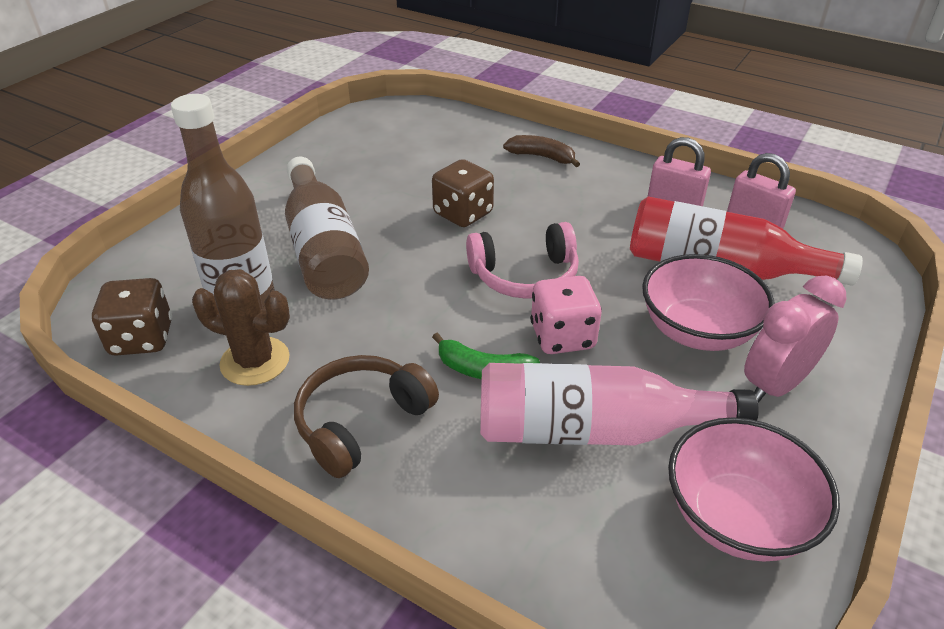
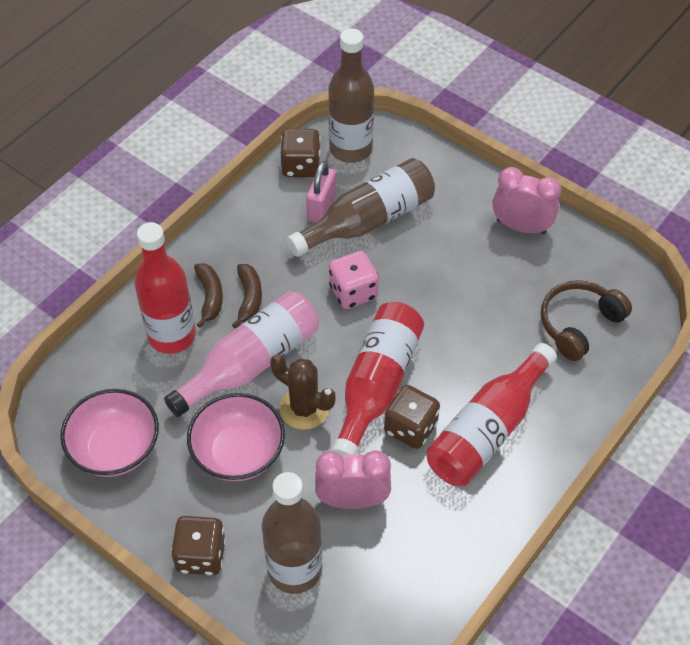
brown banana: 1 -> 2
brown bottle: 2 -> 3
brown dice: 2 -> 3
green banana: 1 -> 0
pink clock: 1 -> 2
pink headphones: 1 -> 0
pink padlock: 2 -> 1
red bottle: 1 -> 3

